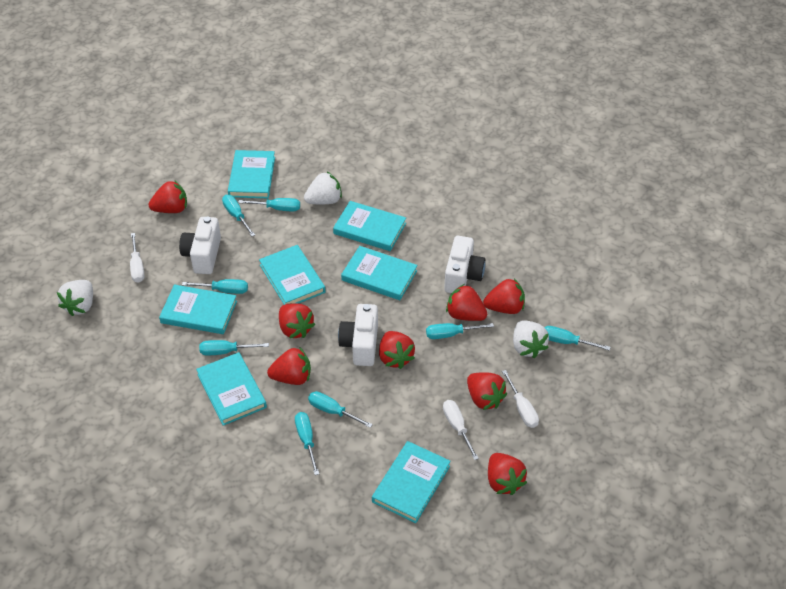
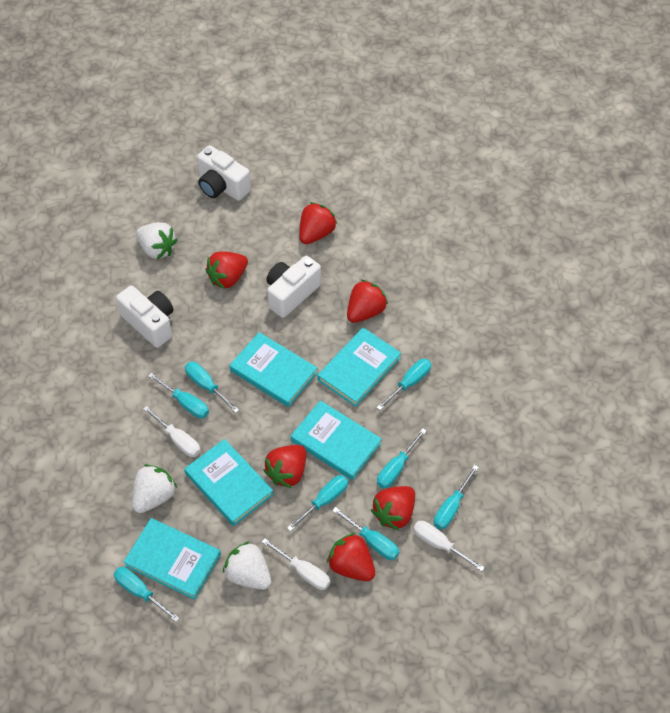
red strawberry: 8 -> 6
turquoise book: 7 -> 5

